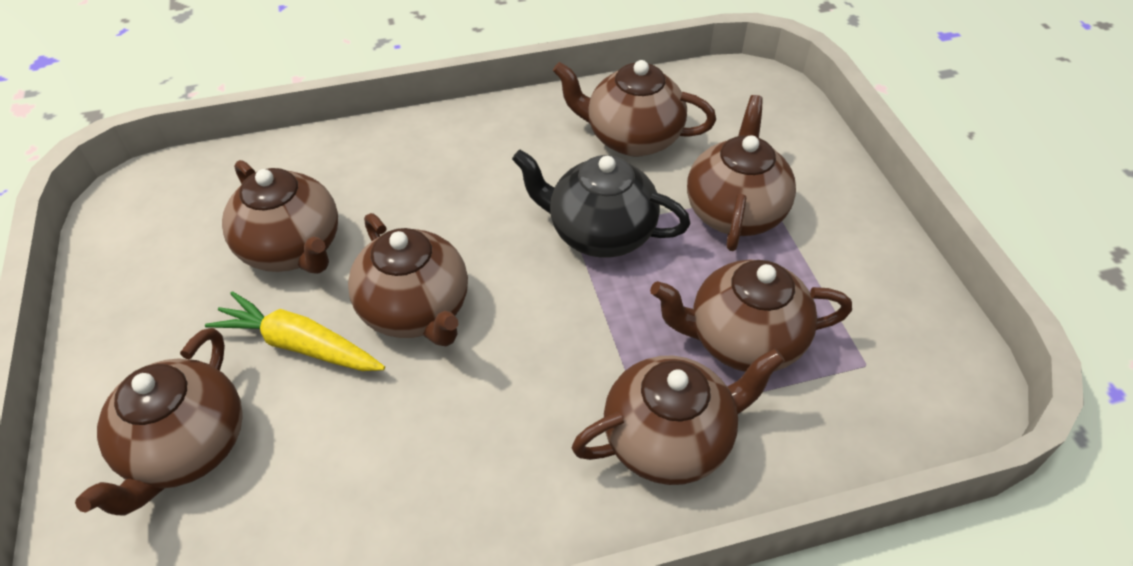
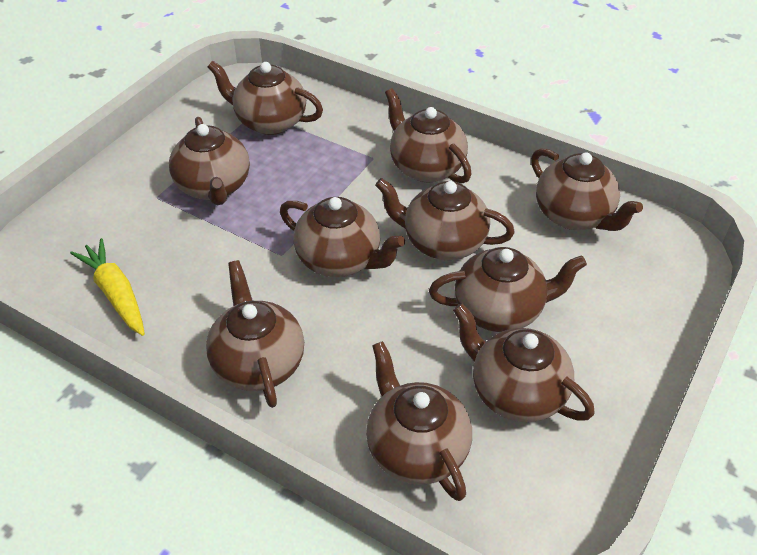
black teapot: 1 -> 0
brown teapot: 7 -> 10

